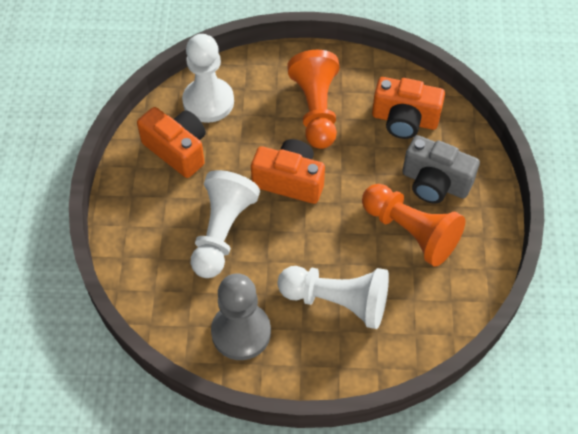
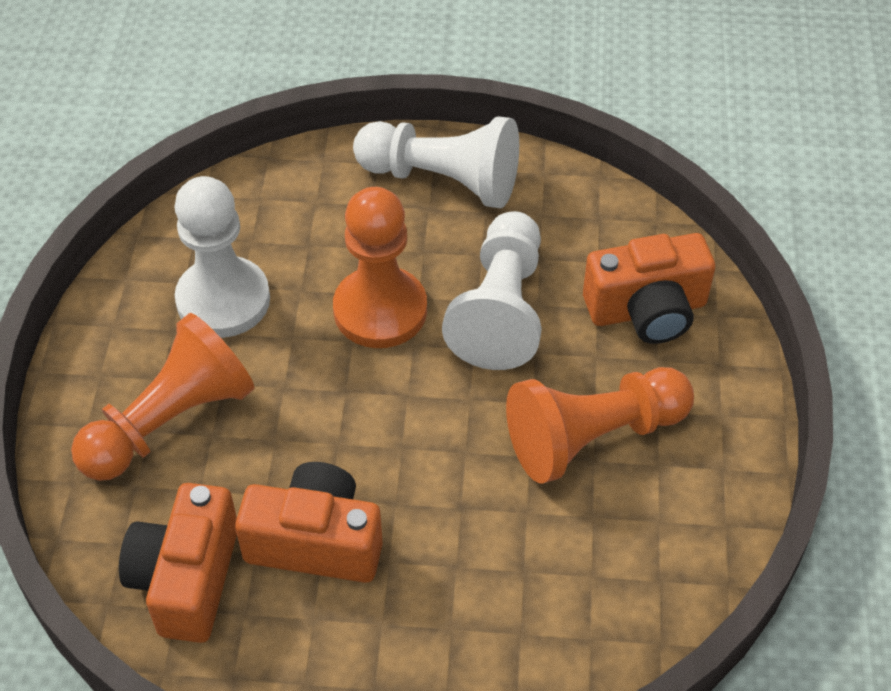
grey camera: 1 -> 0
grey pawn: 1 -> 0
orange pawn: 2 -> 3

